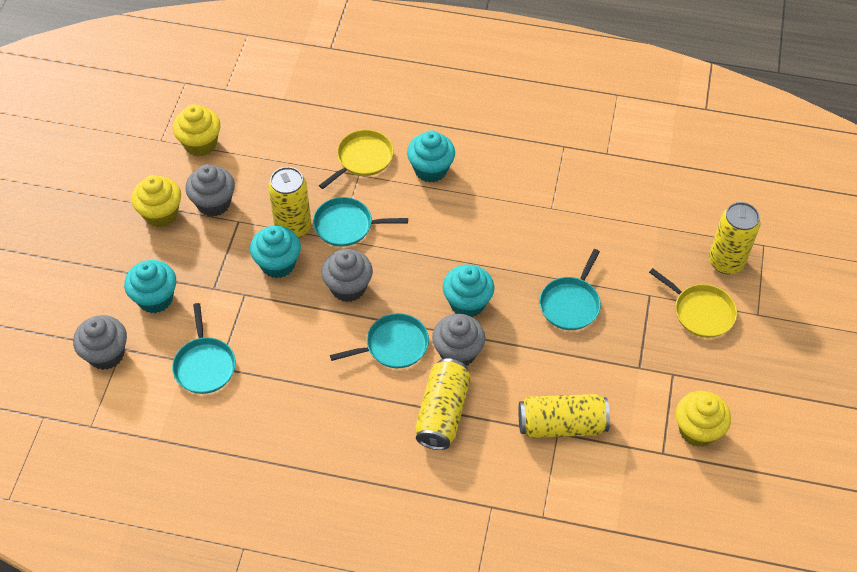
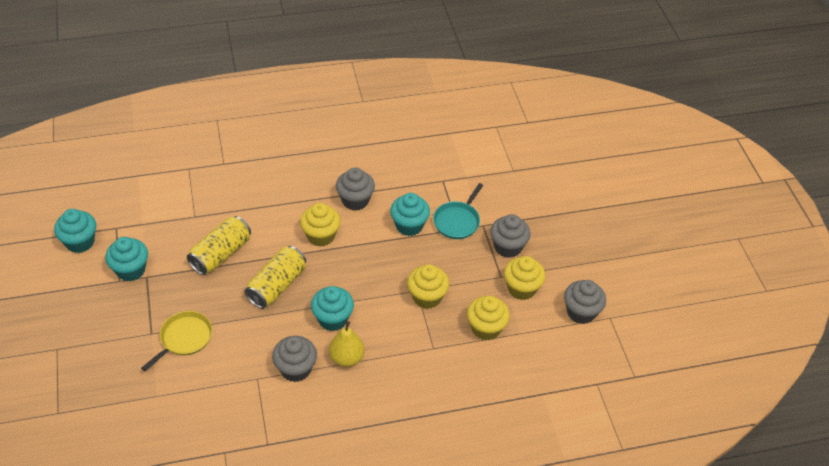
turquoise pan: 4 -> 1
yellow can: 4 -> 2
yellow cupcake: 3 -> 4
yellow pan: 2 -> 1
yellow pear: 0 -> 1

